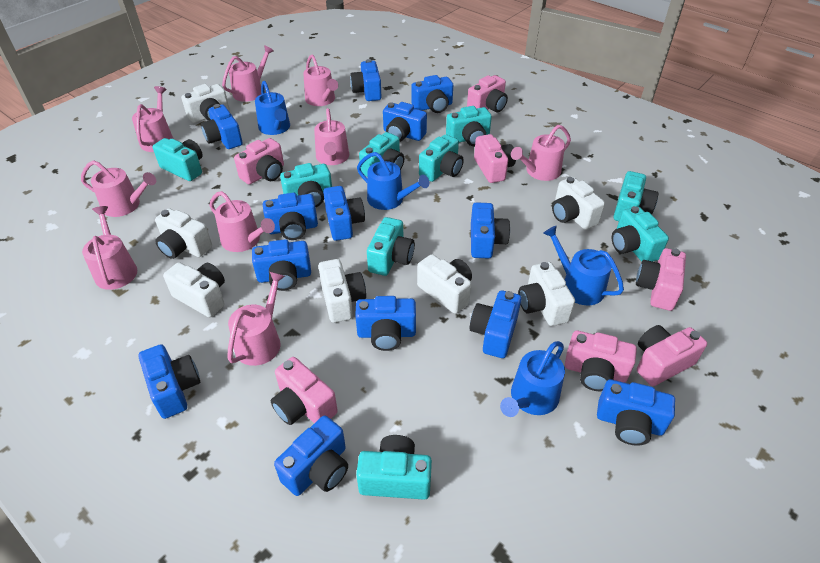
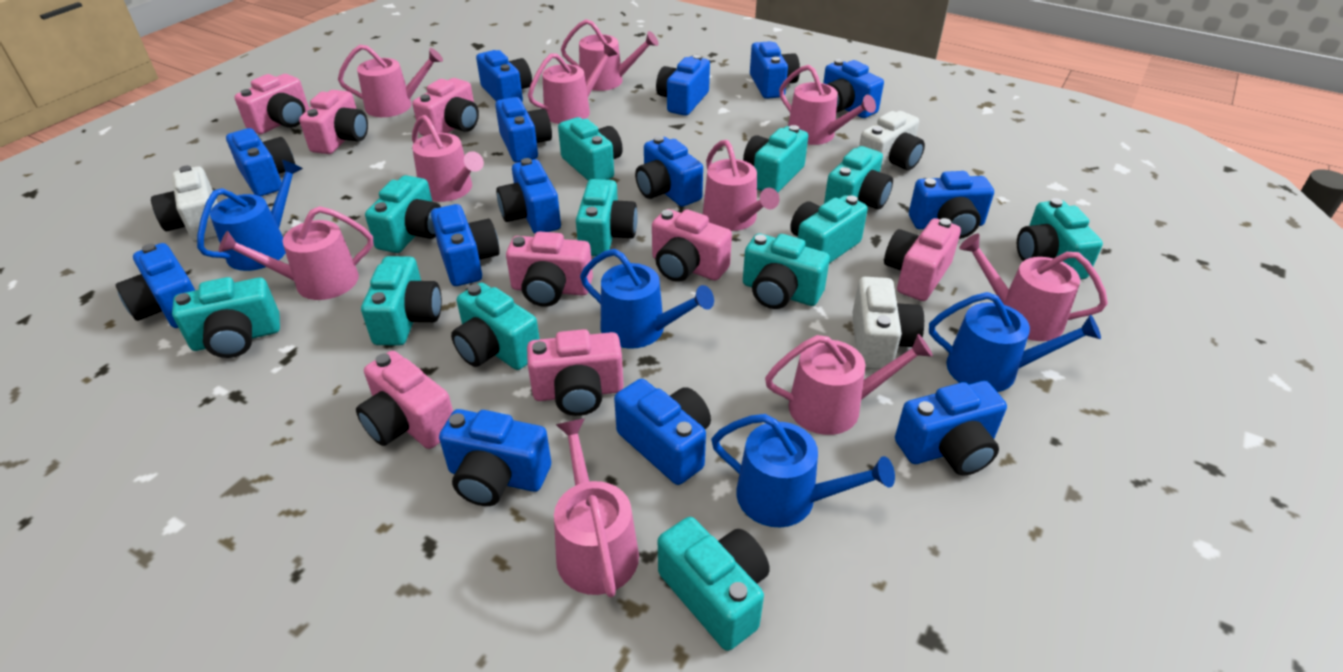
blue camera: 13 -> 14
pink camera: 7 -> 8
pink watering can: 9 -> 10
turquoise camera: 9 -> 12
white camera: 7 -> 3

